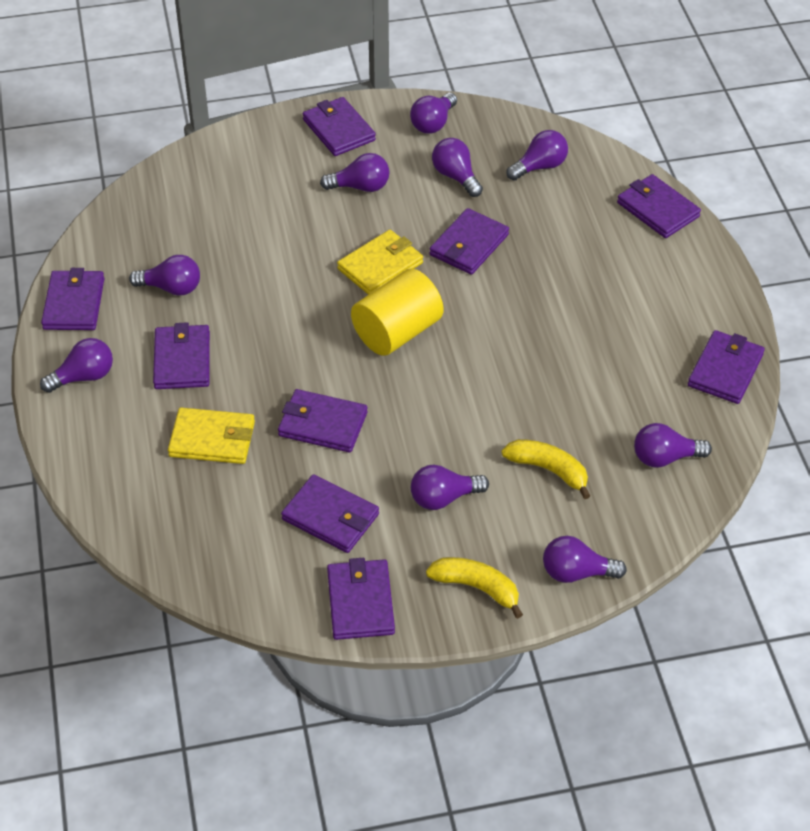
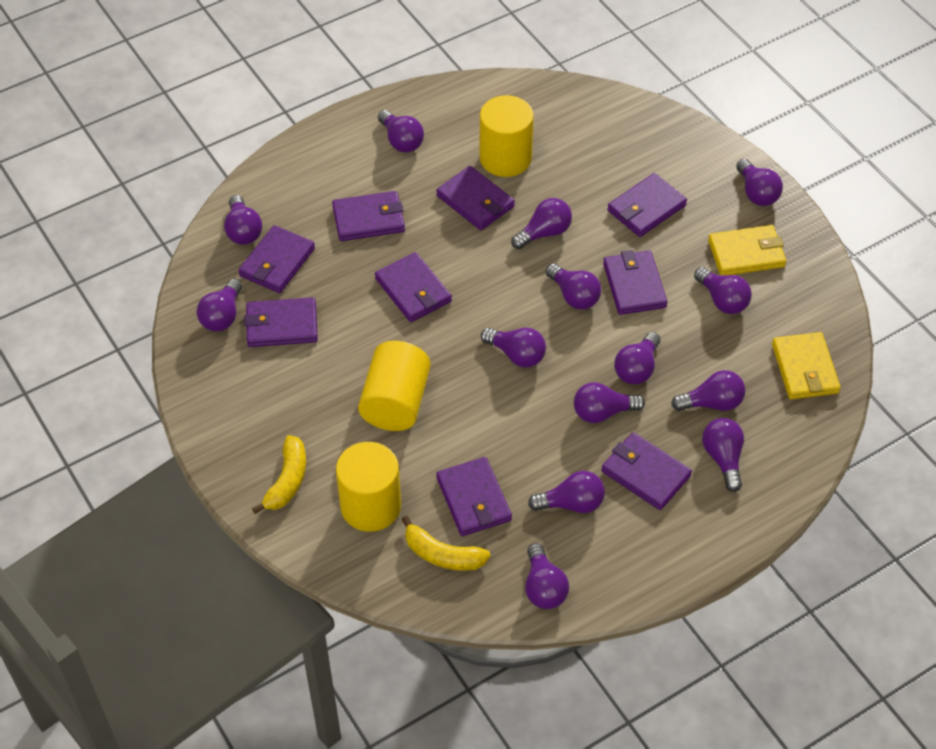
purple light bulb: 9 -> 14
yellow cylinder: 1 -> 3

